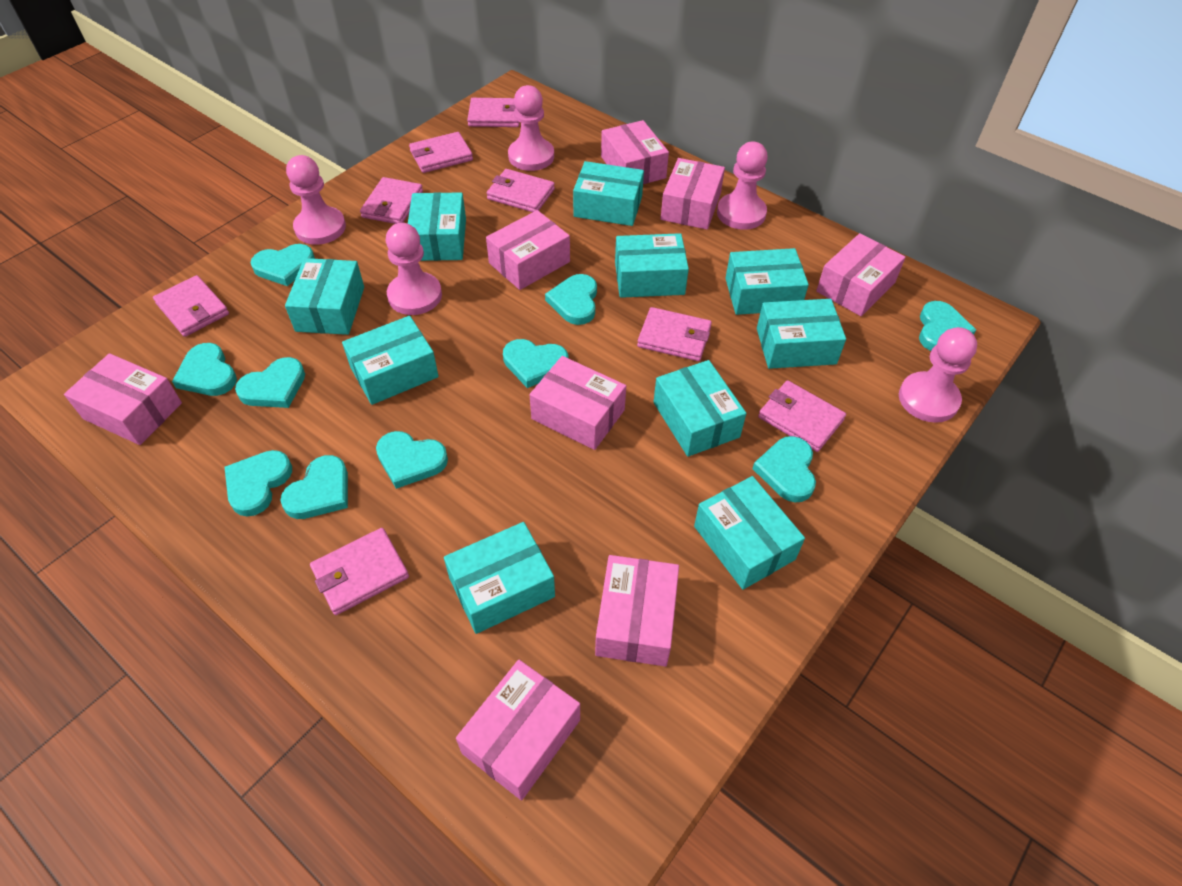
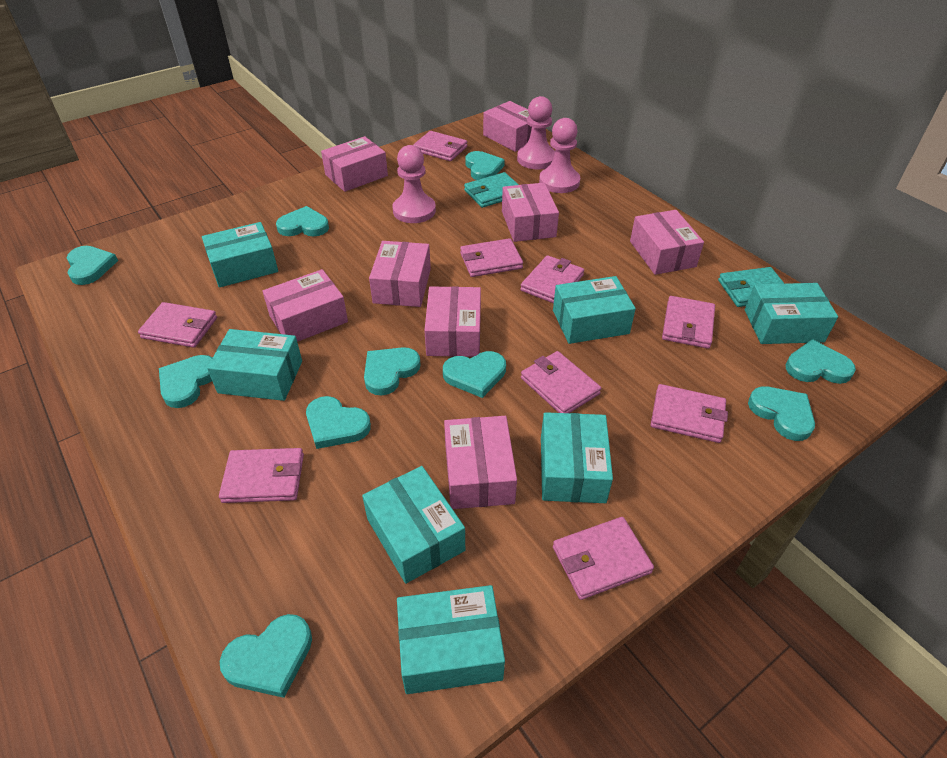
pink pawn: 5 -> 3
pink wallet: 8 -> 9
turquoise box: 10 -> 7
turquoise wallet: 0 -> 2

